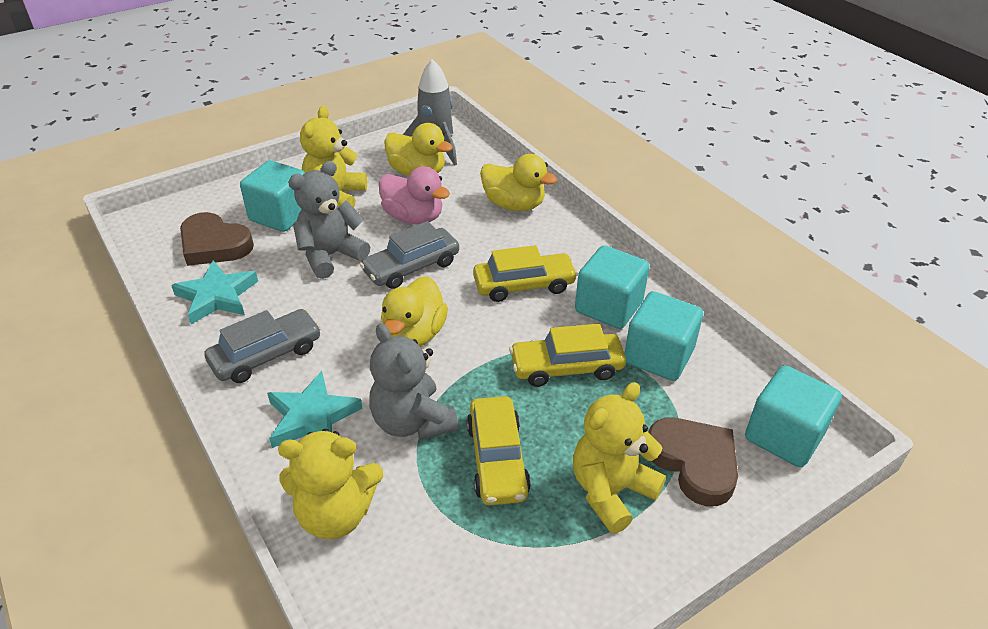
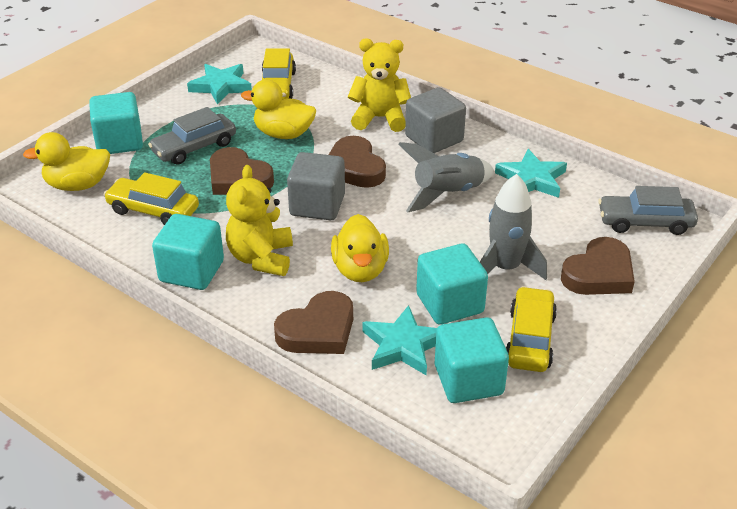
brown heart: 2 -> 4
grey cube: 0 -> 2
grey rocket: 1 -> 2
grey teddy bear: 2 -> 0
pink duck: 1 -> 0
turquoise star: 2 -> 3
yellow teddy bear: 3 -> 2

